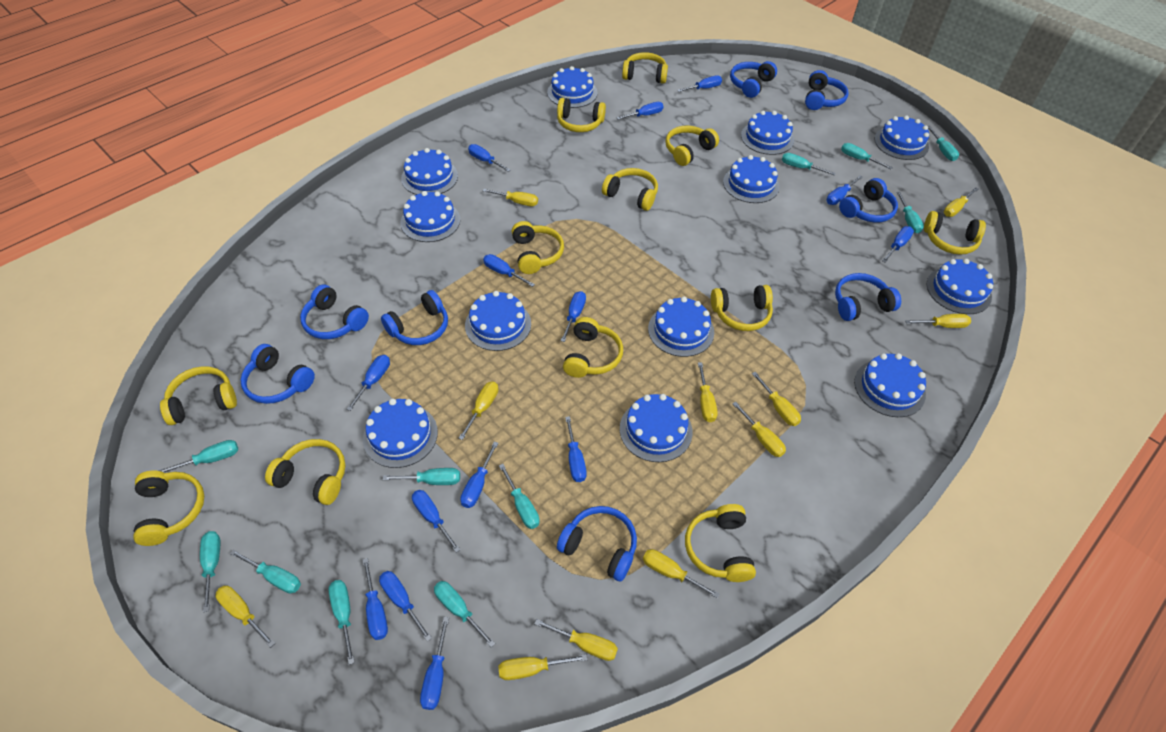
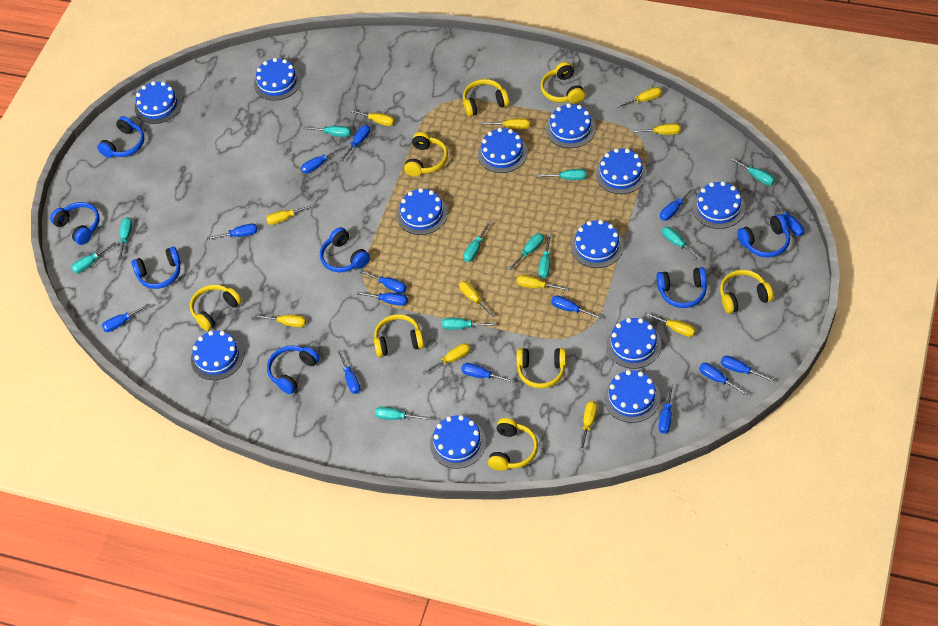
blue headphones: 8 -> 7
yellow headphones: 12 -> 8

